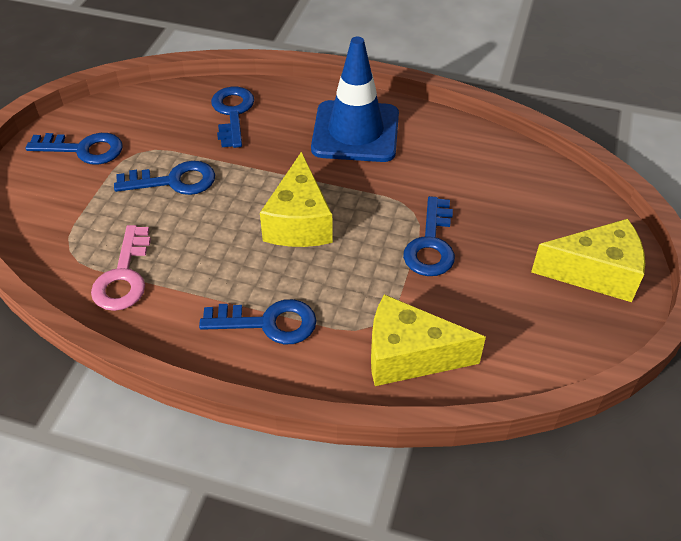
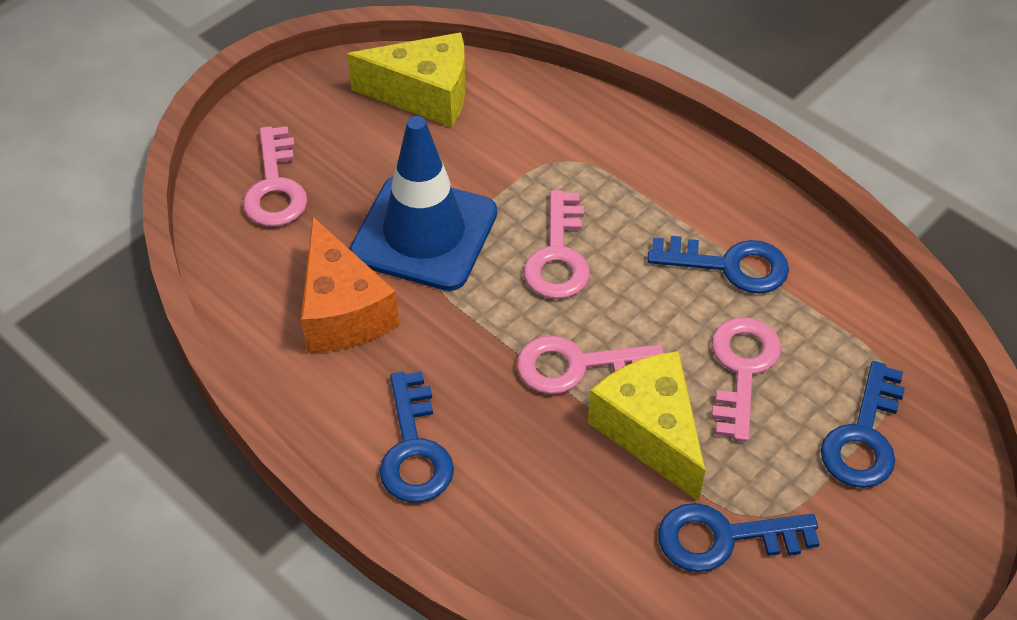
blue key: 5 -> 4
orange cheese: 0 -> 1
pink key: 1 -> 4
yellow cheese: 3 -> 2

